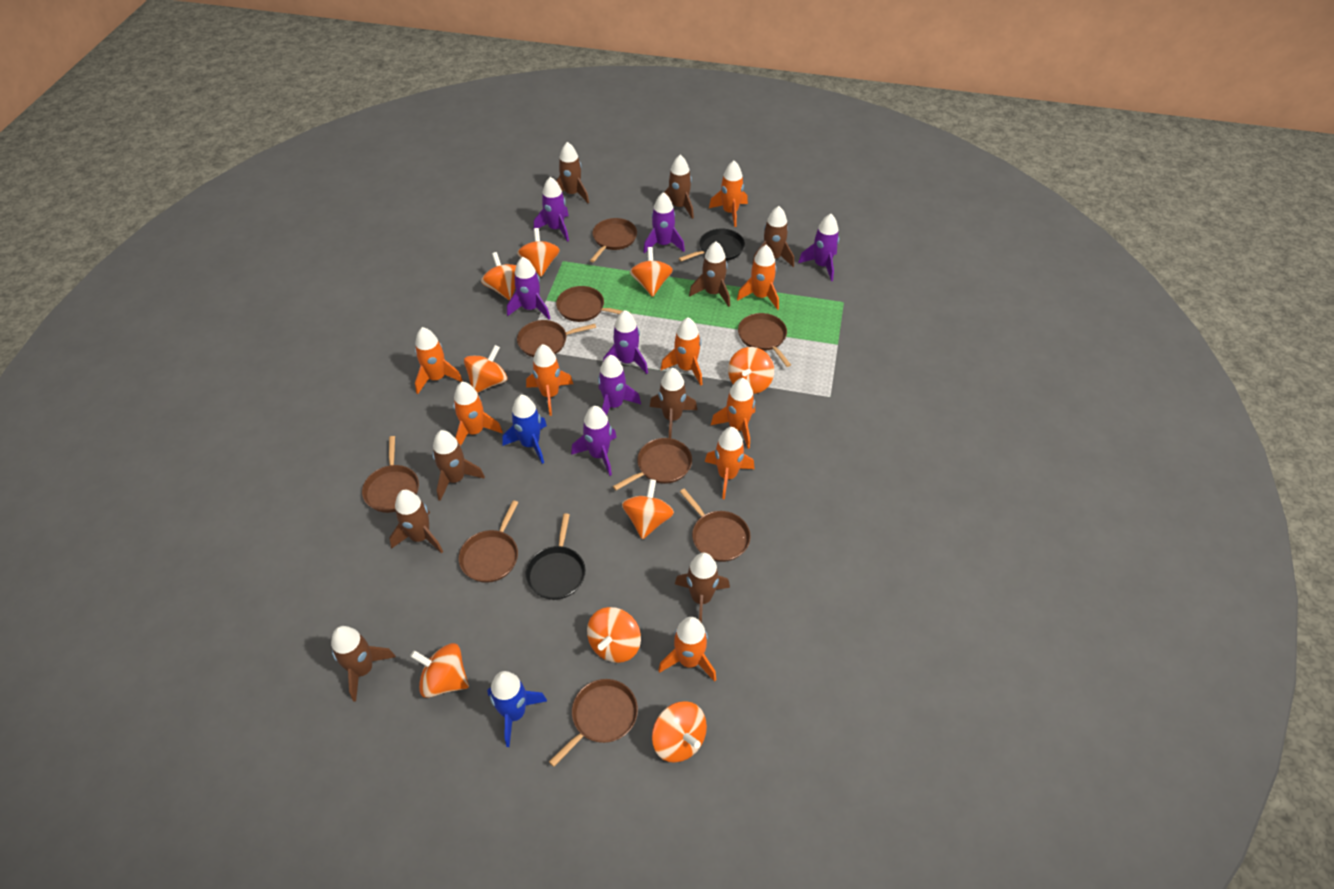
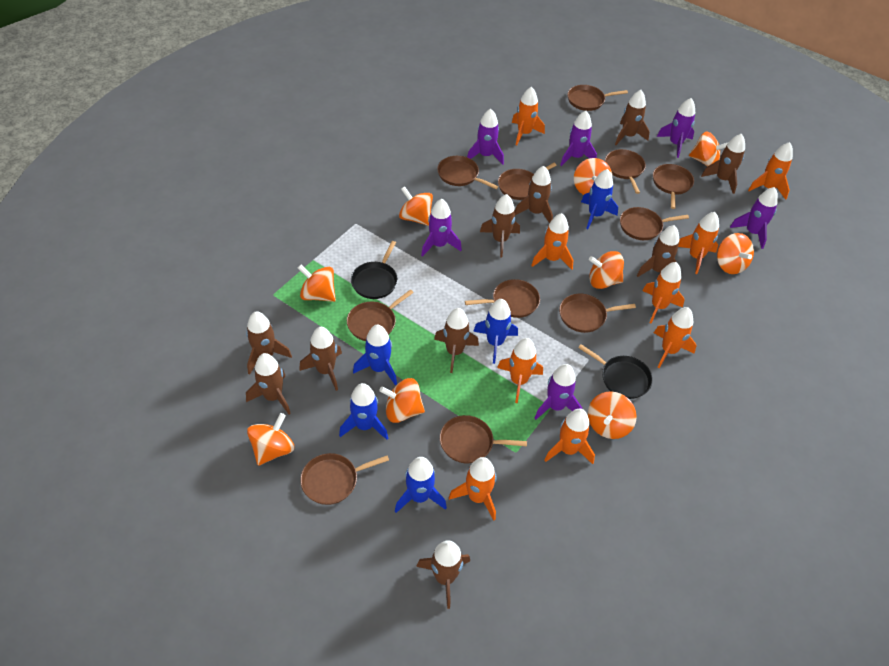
blue rocket: 2 -> 5
brown pan: 9 -> 11
brown rocket: 9 -> 10
purple rocket: 7 -> 6

